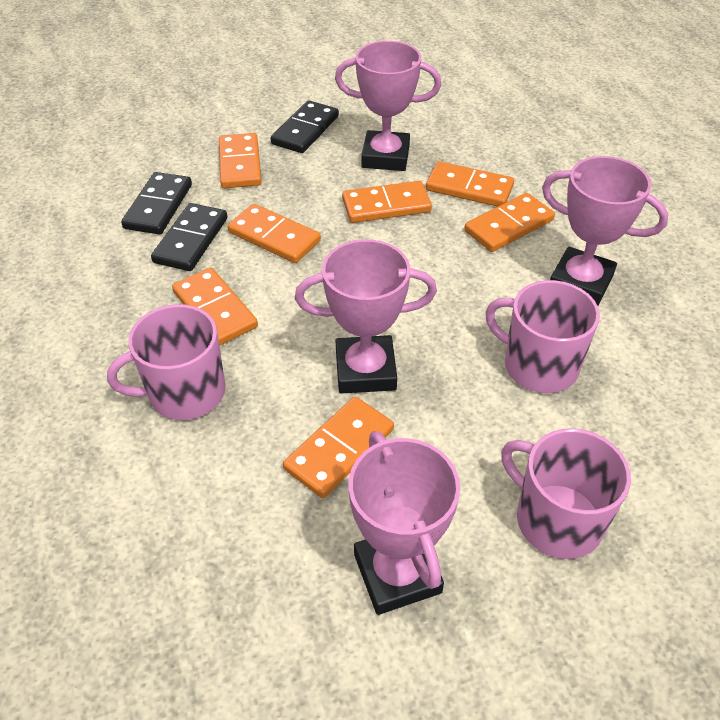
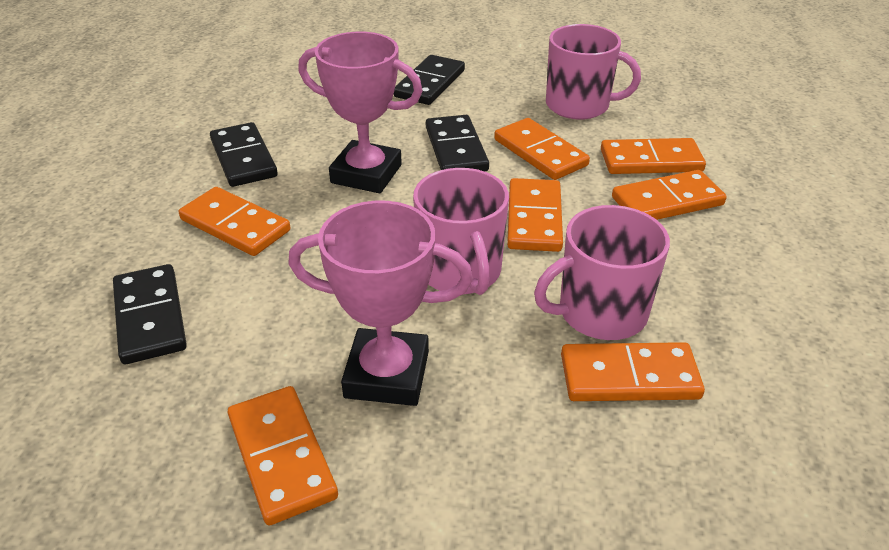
black domino: 3 -> 4
pink trophy: 4 -> 2

